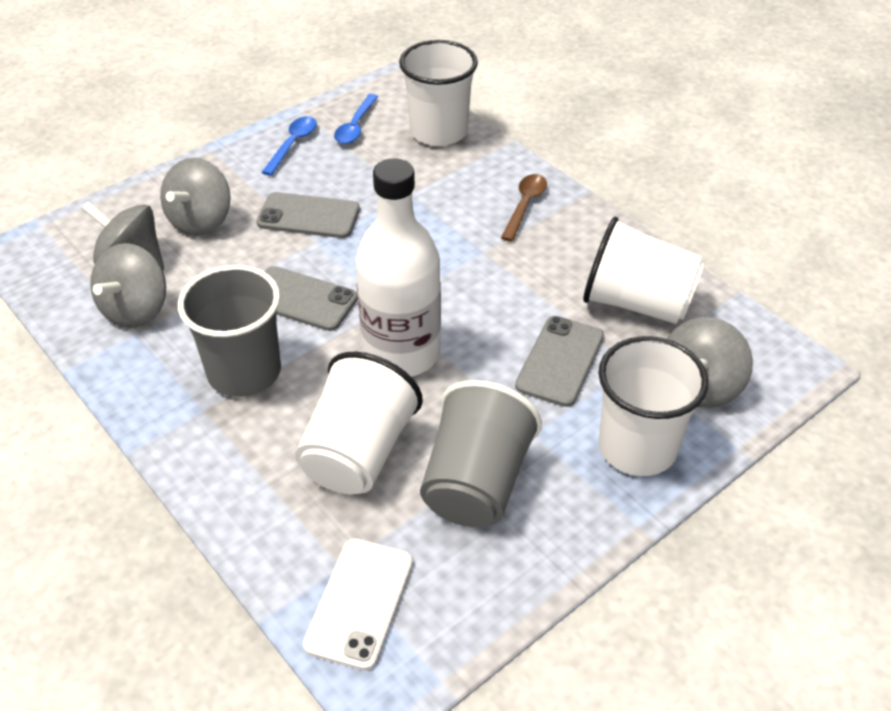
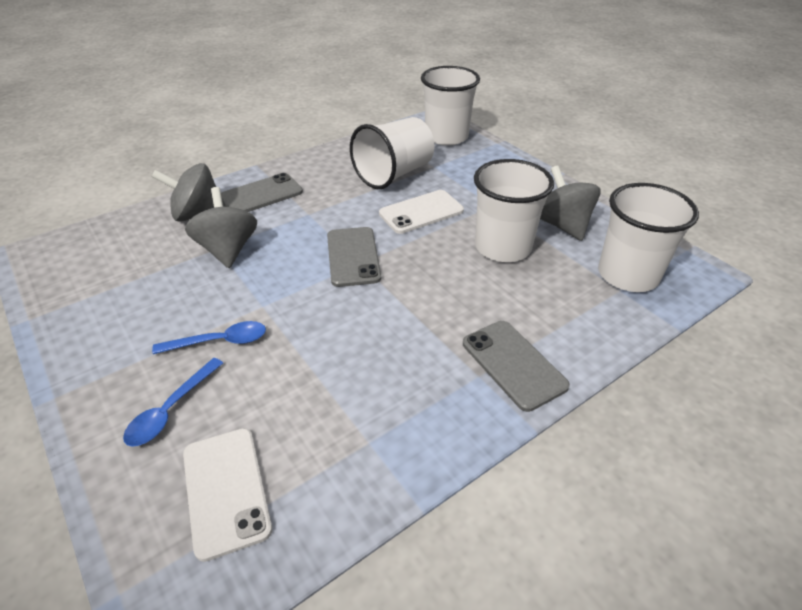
brown spoon: 1 -> 0
grey cup: 2 -> 0
grey spinning top: 4 -> 3
white bottle: 1 -> 0
white phone: 1 -> 2

